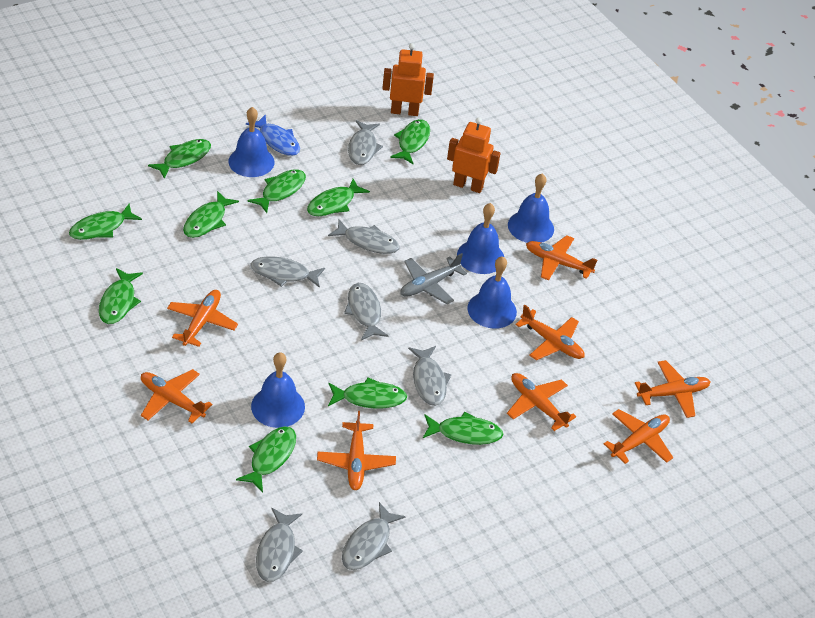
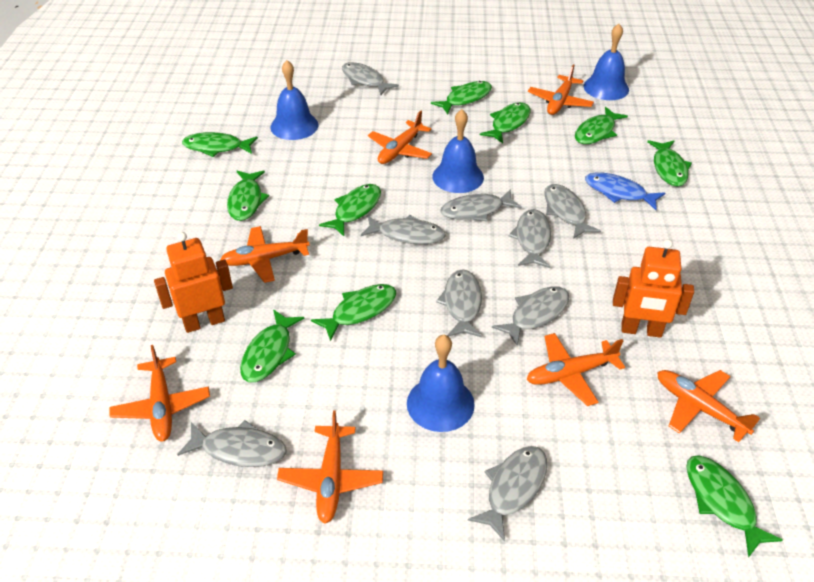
blue bell: 5 -> 4
grey fish: 7 -> 9
grey plane: 1 -> 0
orange plane: 8 -> 7

